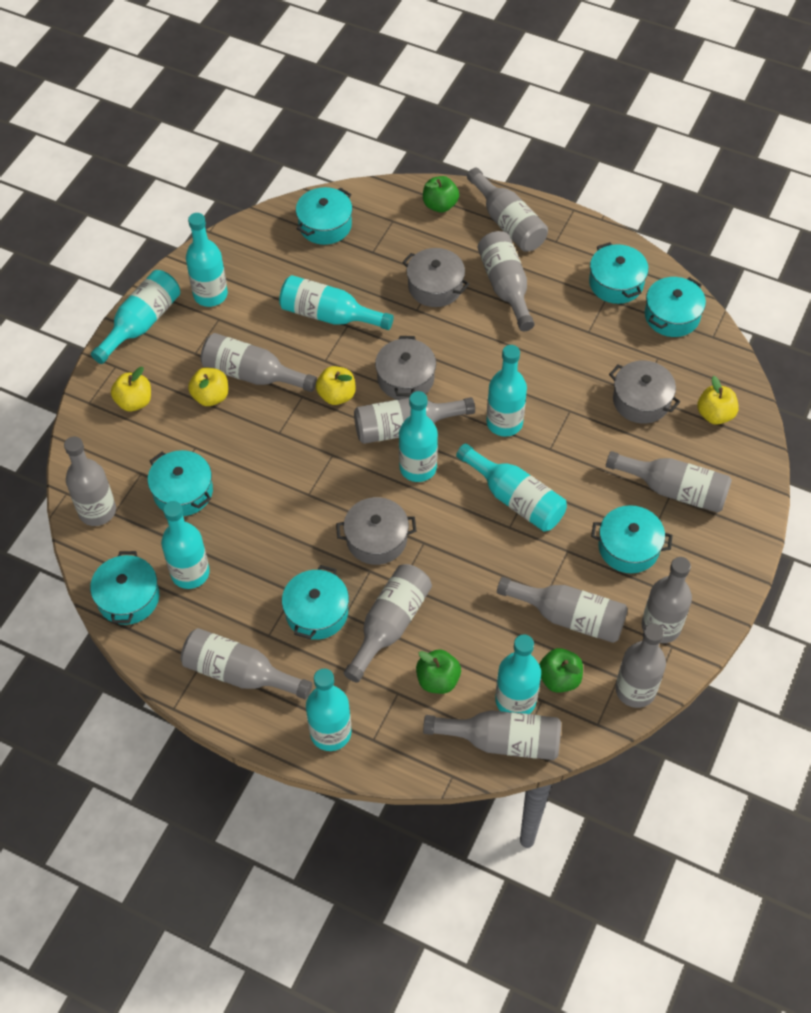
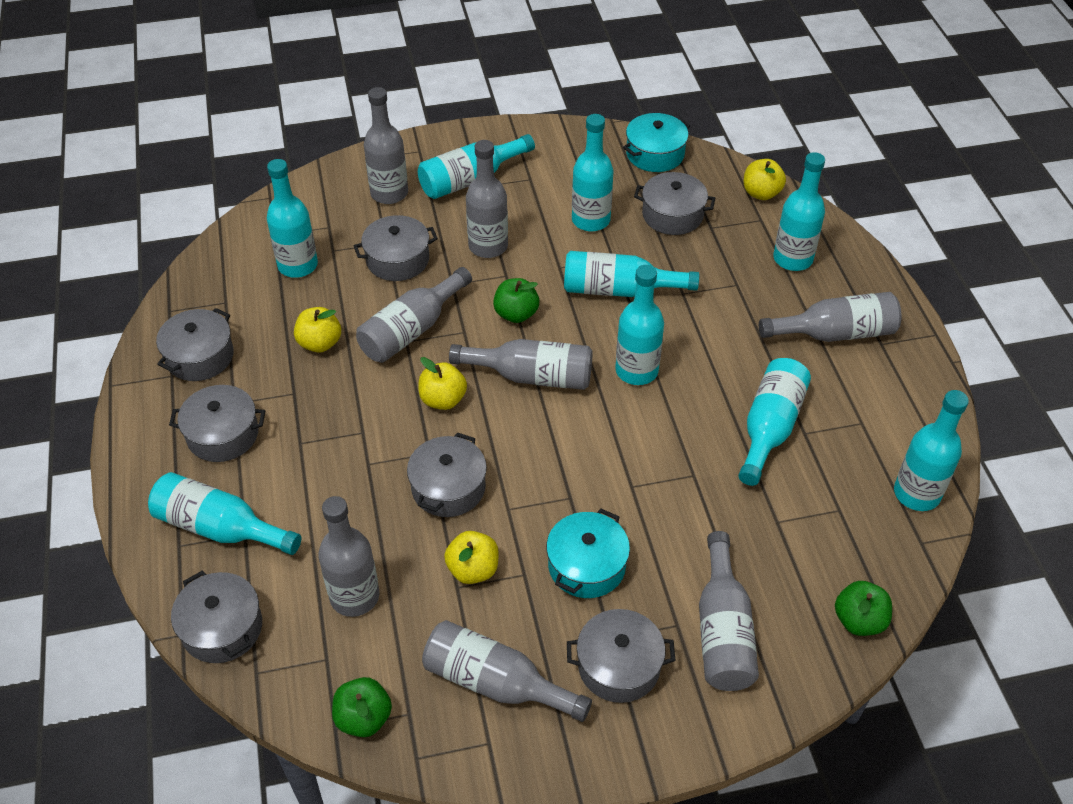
grey bottle: 12 -> 8
grey pot: 4 -> 7
turquoise pot: 7 -> 2

